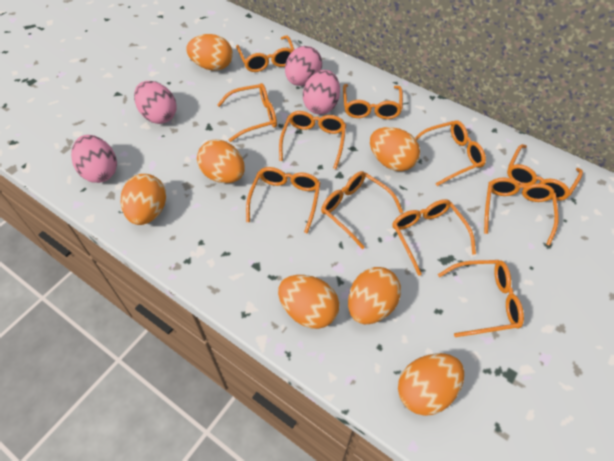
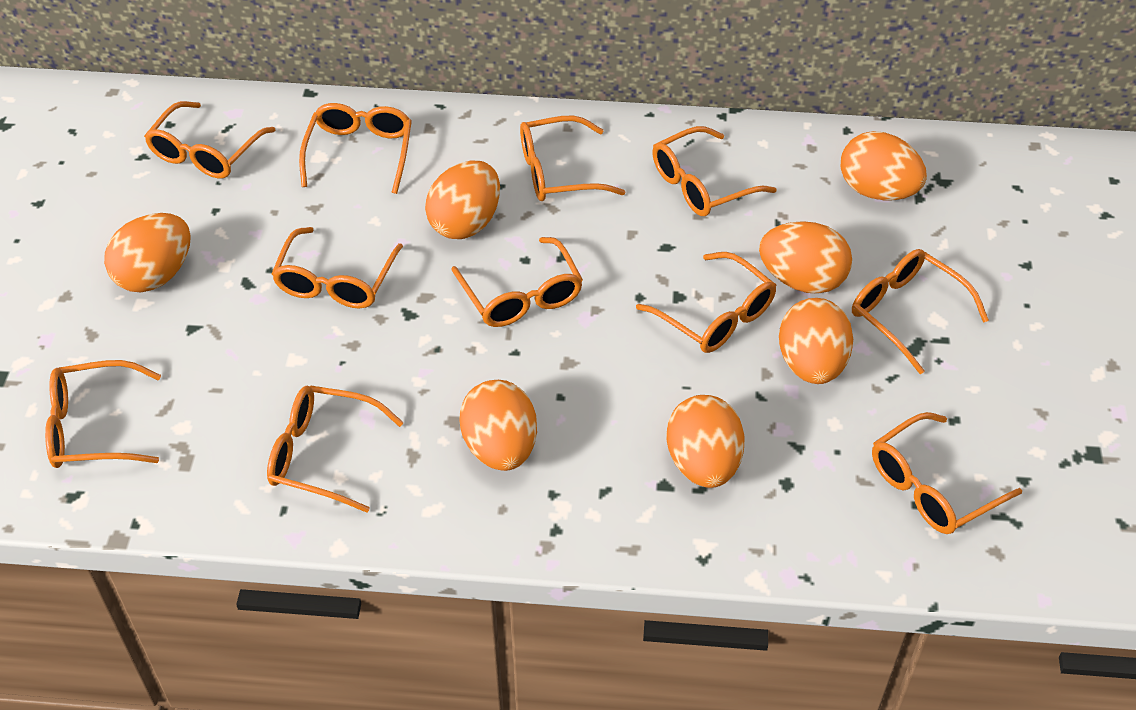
pink egg: 4 -> 0

